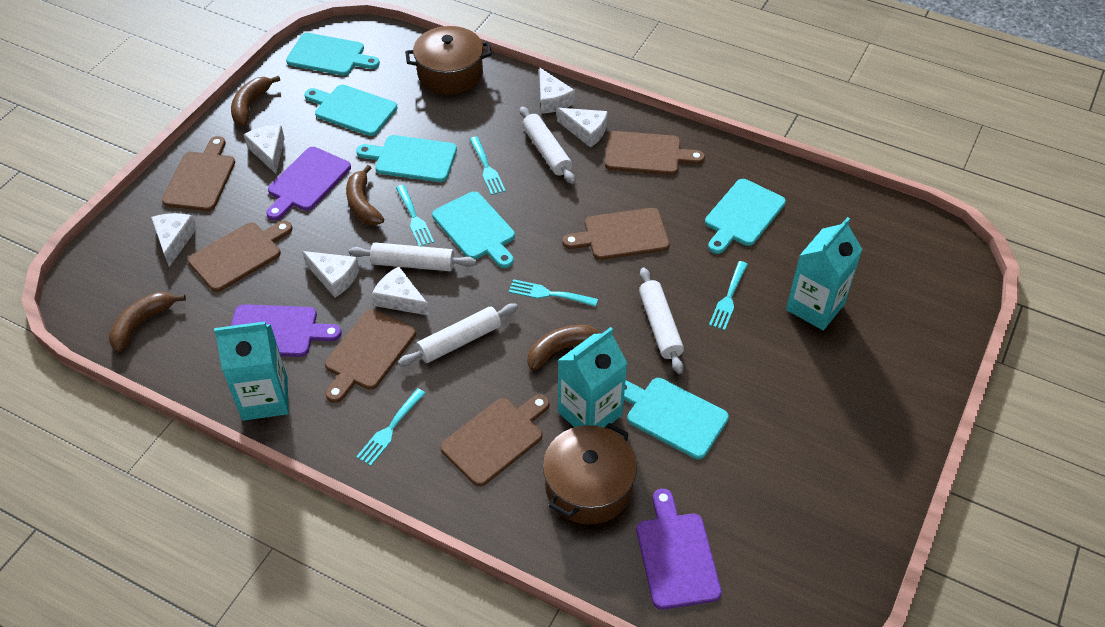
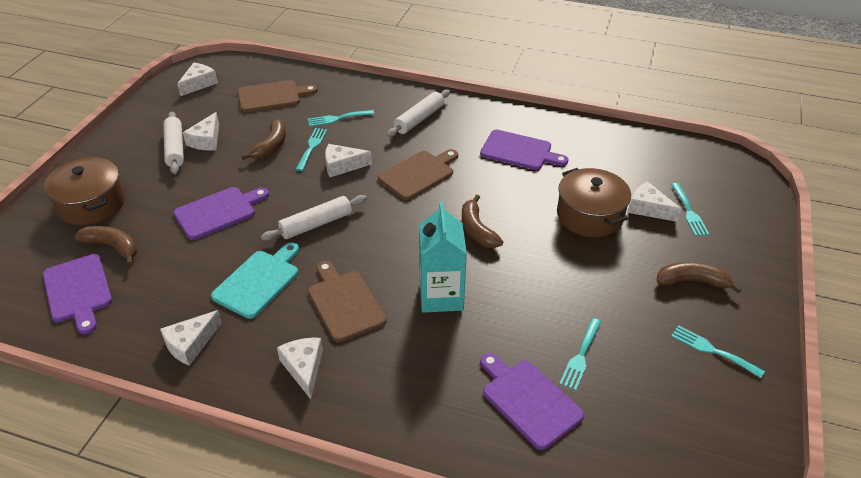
brown cutting board: 6 -> 3
purple cutting board: 3 -> 4
turquoise carton: 3 -> 1
turquoise cutting board: 6 -> 1
white rolling pin: 4 -> 3

